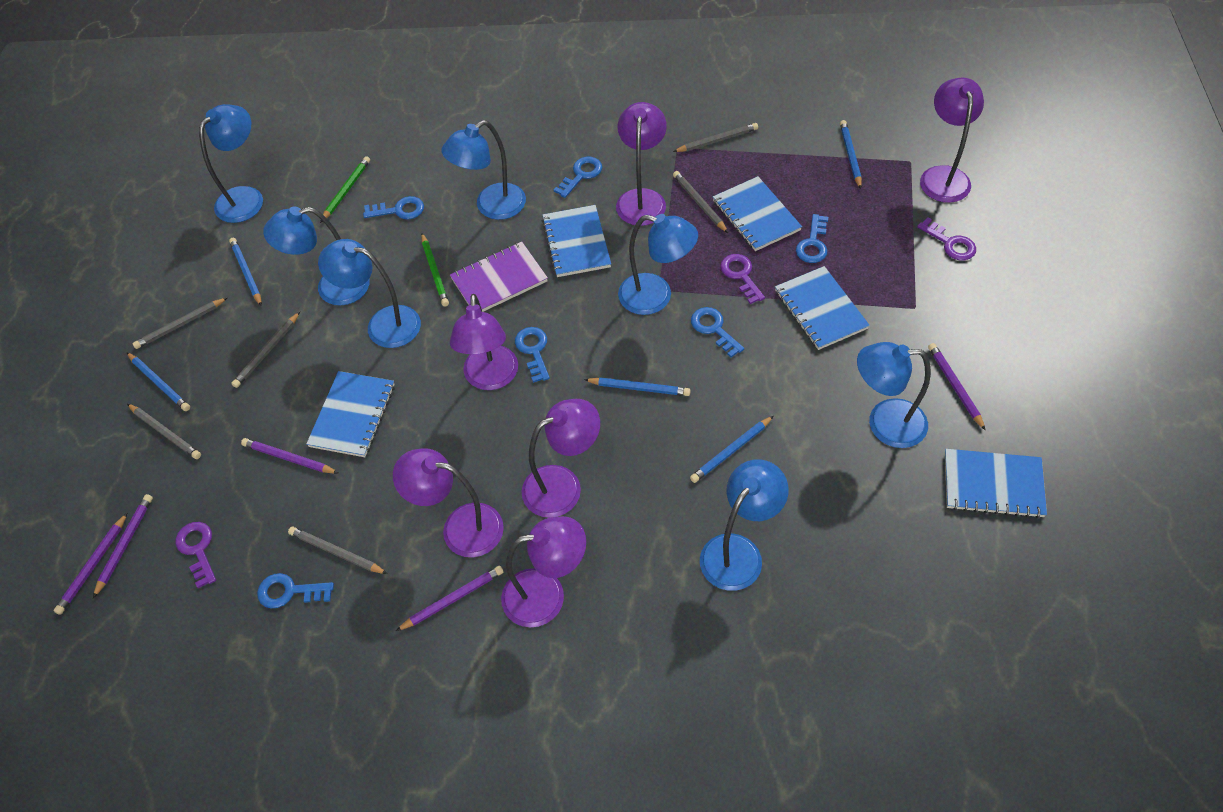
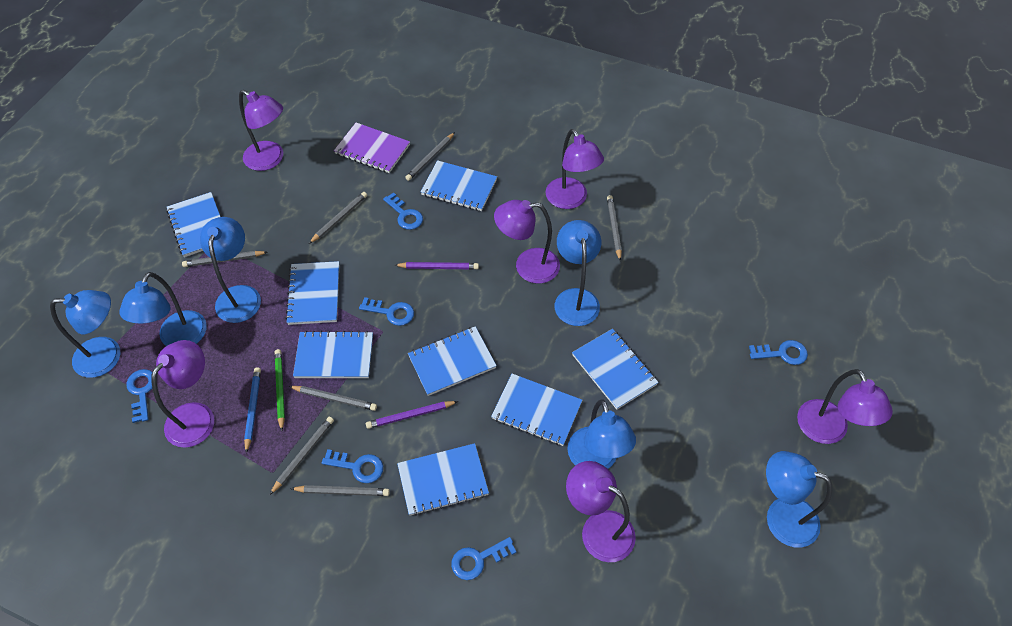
blue lamp: 7 -> 6
blue notebook: 5 -> 8
blue pencil: 5 -> 1
green pencil: 2 -> 1
grey pencil: 6 -> 7
purple key: 3 -> 0
purple pencil: 5 -> 2

